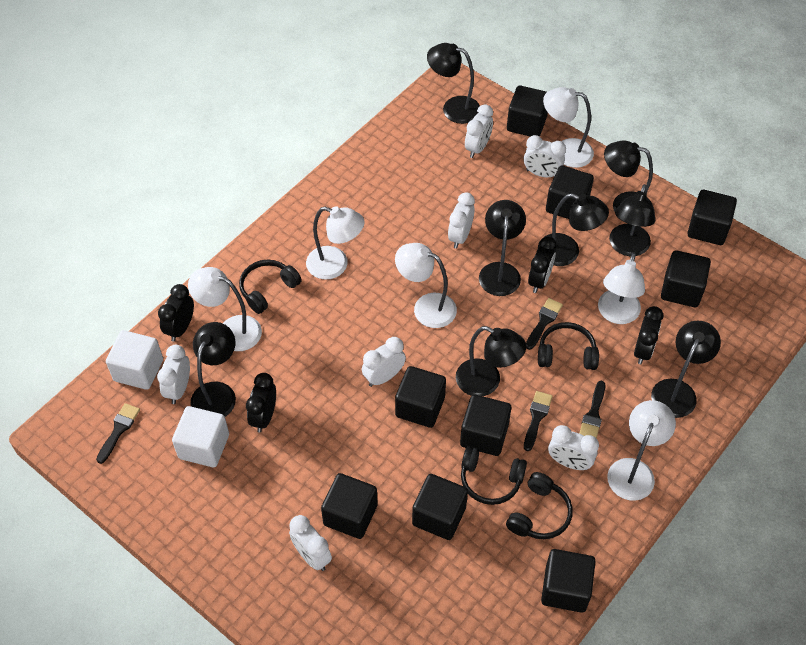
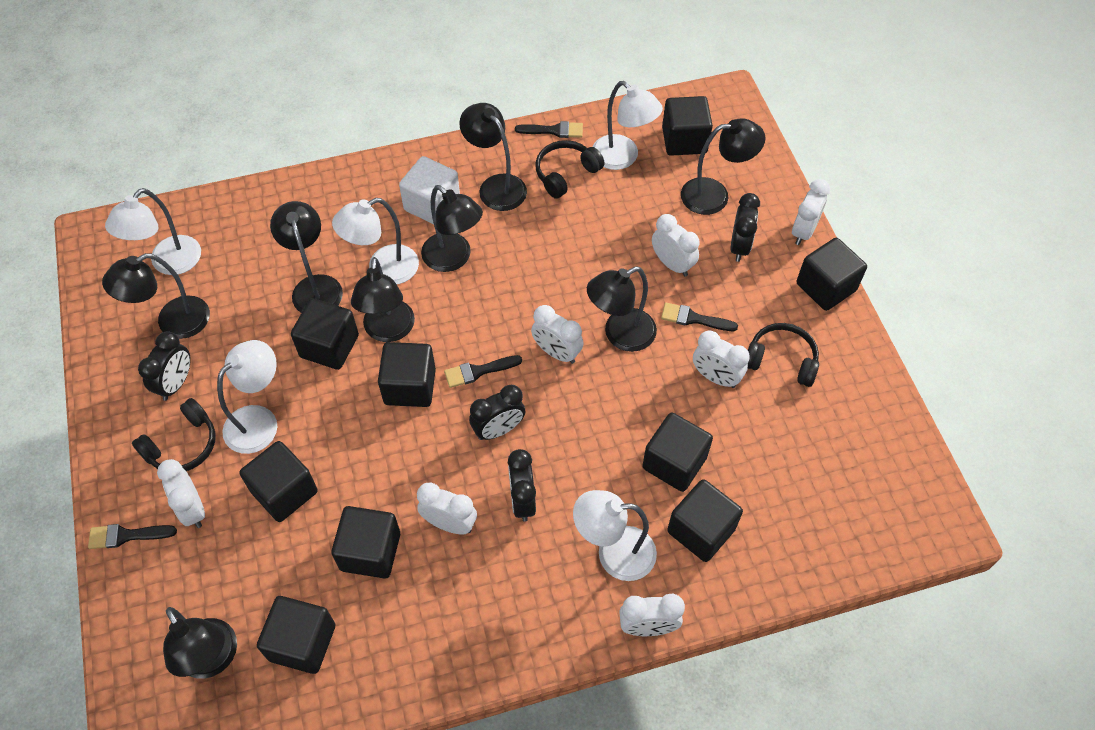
black headphones: 4 -> 3
white cube: 2 -> 1
white lamp: 6 -> 5

